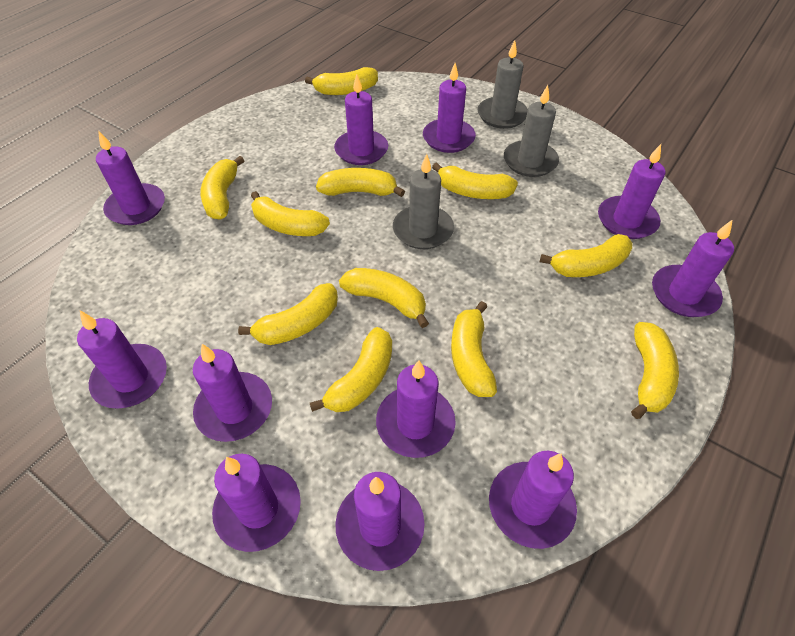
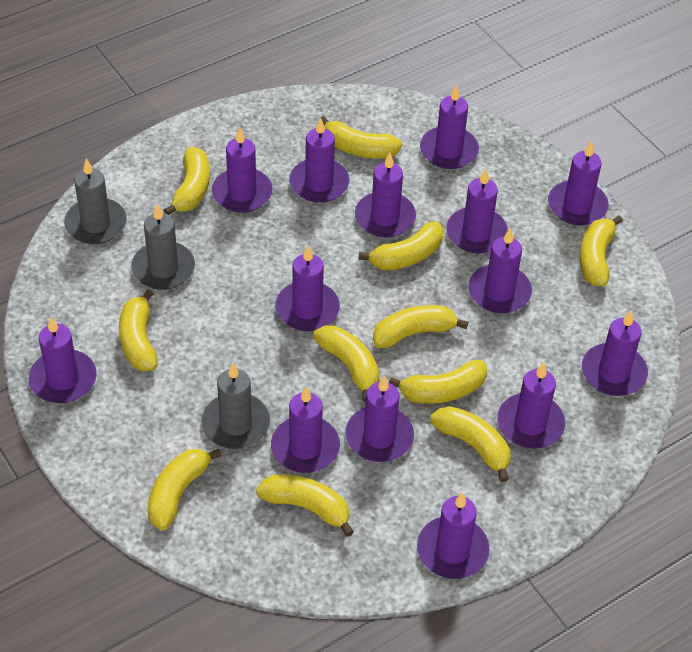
purple candle: 11 -> 14

